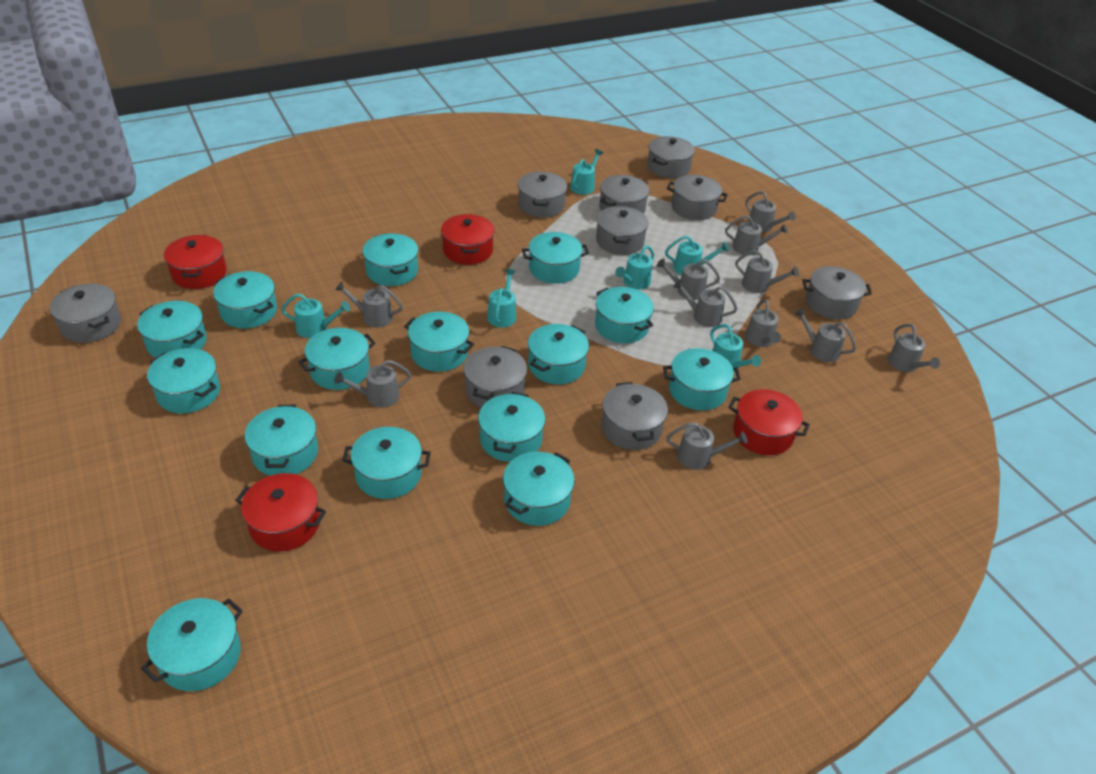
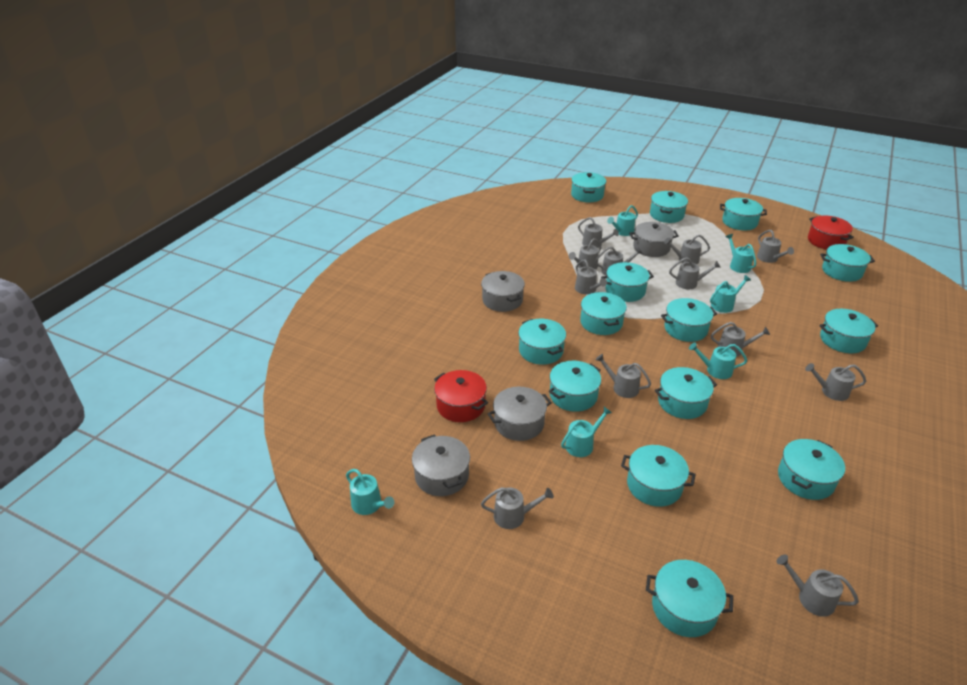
grey pot: 9 -> 4
grey watering can: 11 -> 12
red pot: 4 -> 2
turquoise pot: 15 -> 14

